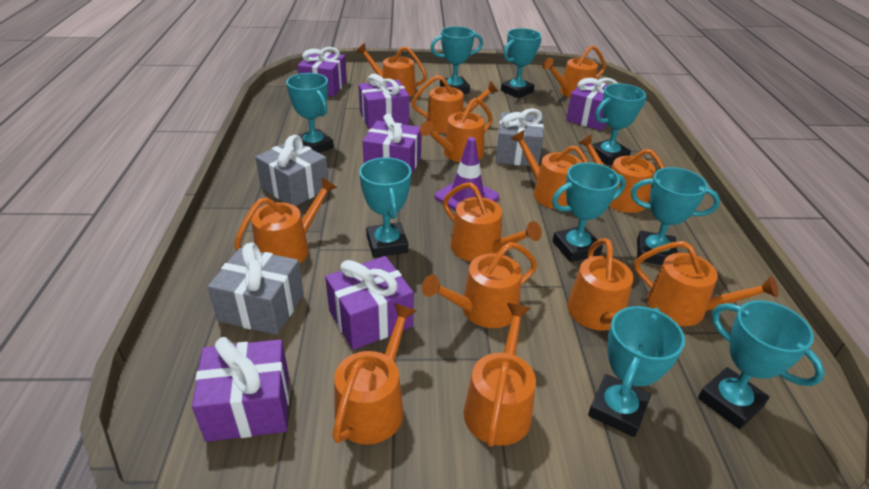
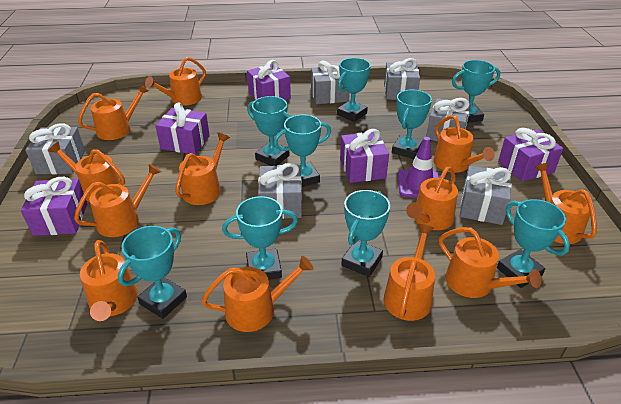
grey gift: 3 -> 6
orange watering can: 13 -> 12
purple gift: 6 -> 5

